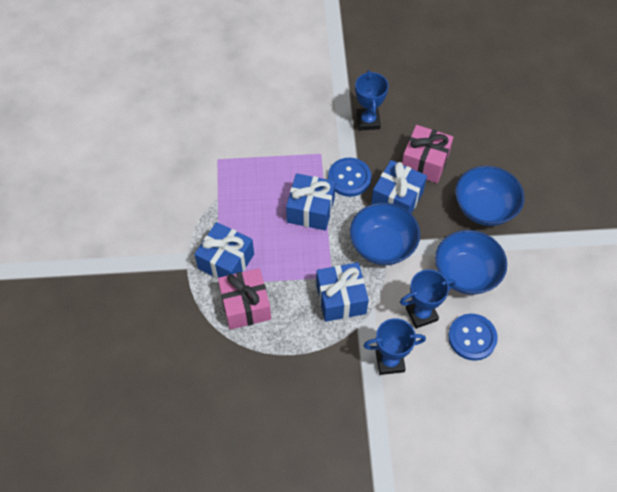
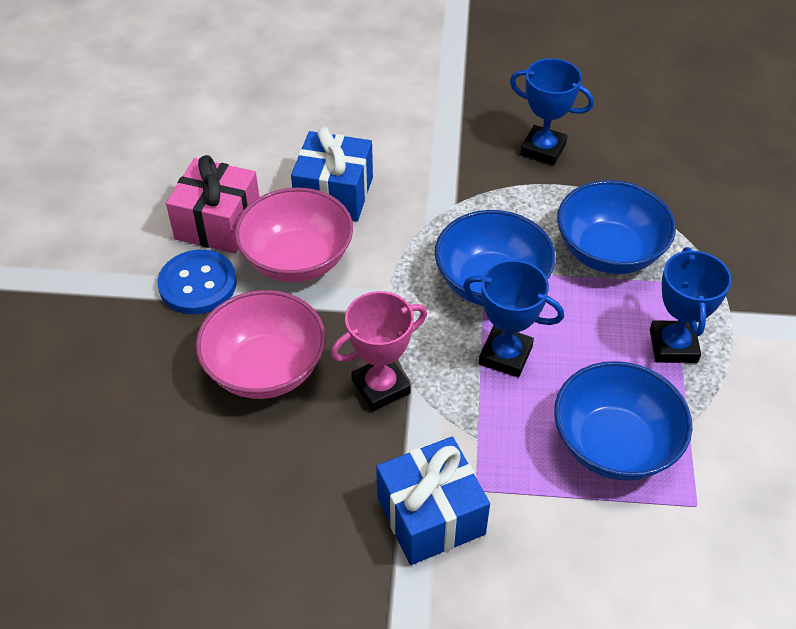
blue button: 2 -> 1
blue gift: 4 -> 2
pink bowl: 0 -> 2
pink gift: 2 -> 1
pink trophy: 0 -> 1

